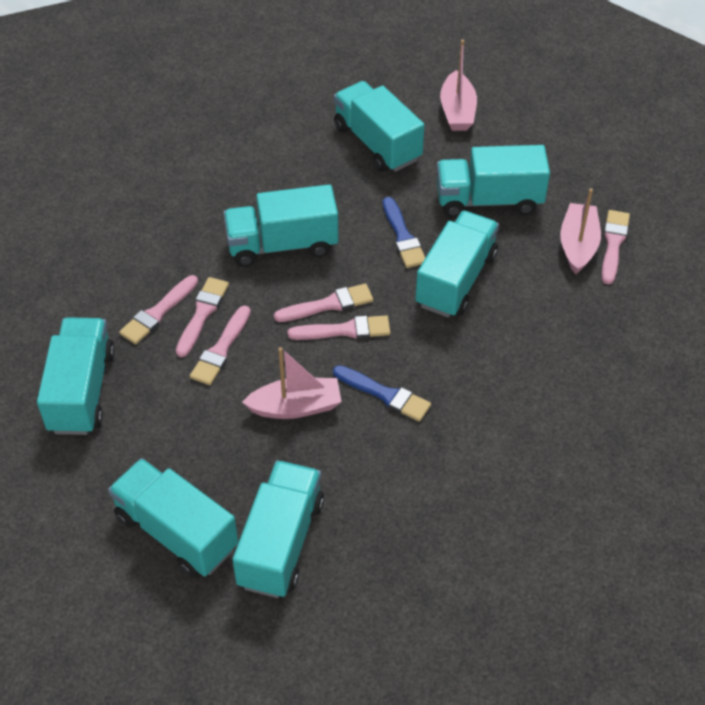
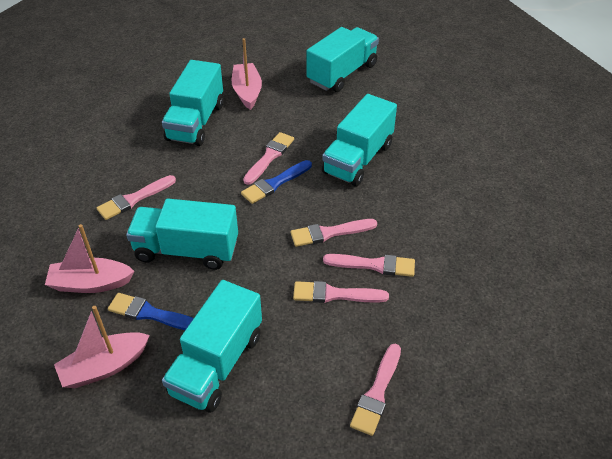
turquoise truck: 7 -> 5

